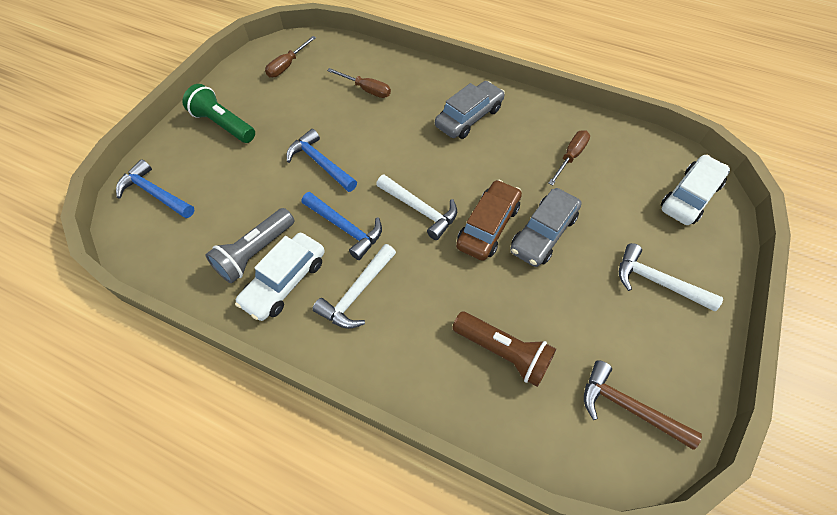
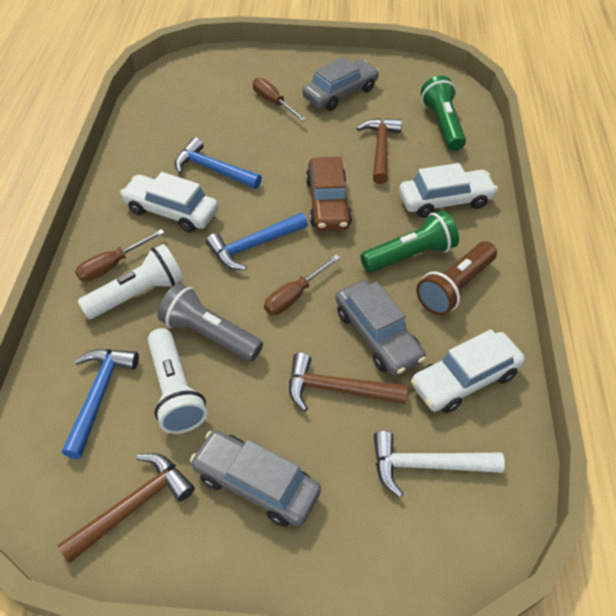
brown hammer: 1 -> 3
green flashlight: 1 -> 2
grey car: 2 -> 3
white car: 2 -> 3
white flashlight: 0 -> 2
white hammer: 3 -> 1

